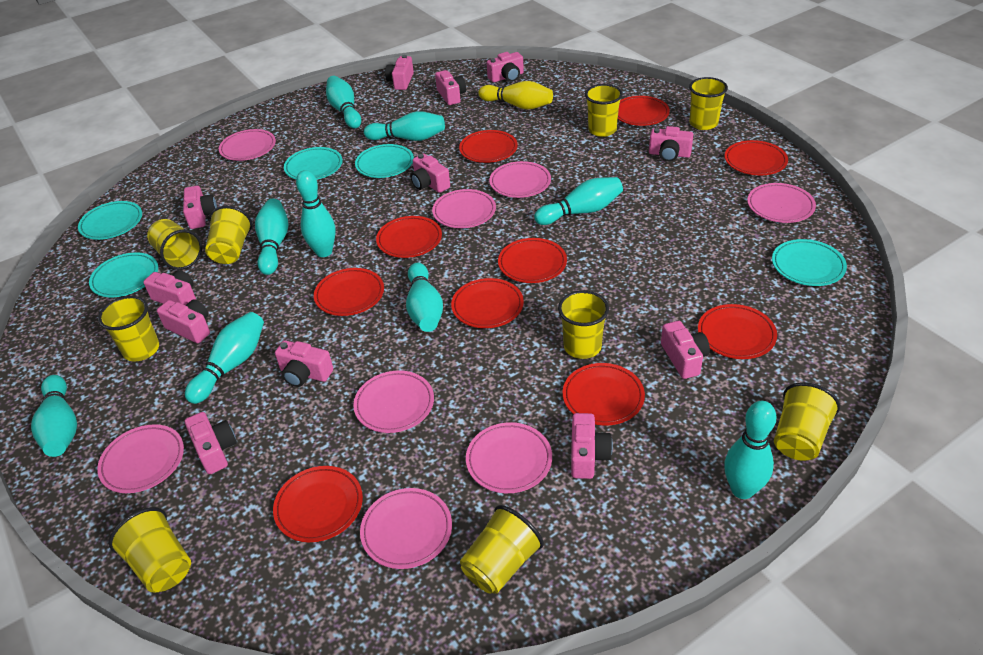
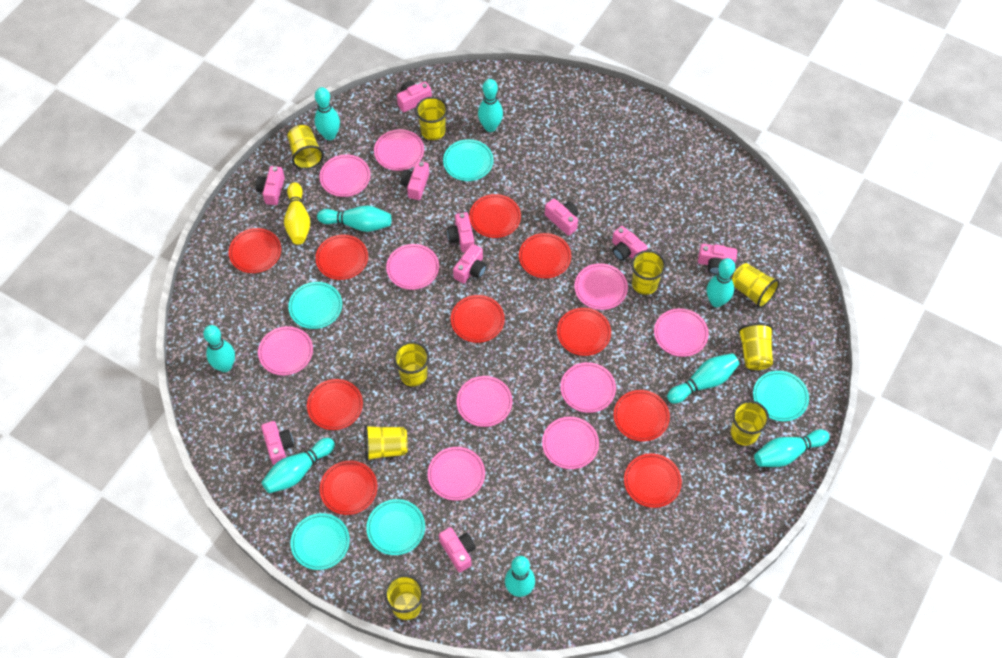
pink camera: 12 -> 10
pink plate: 8 -> 10

